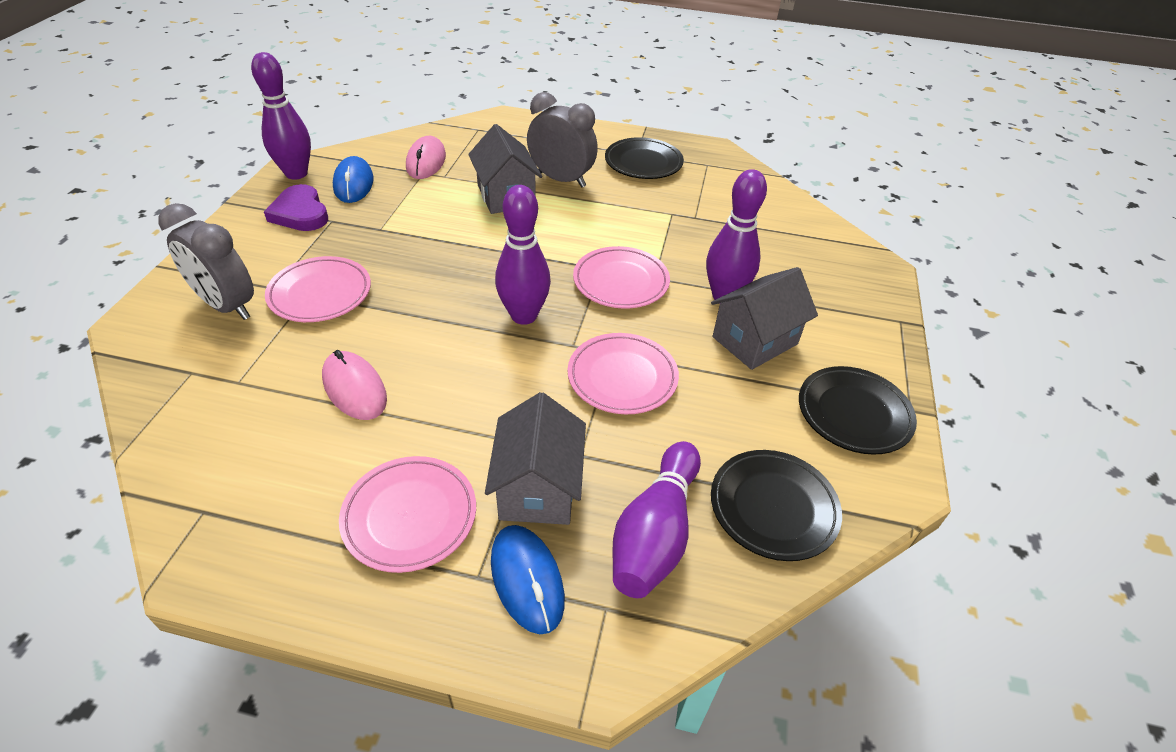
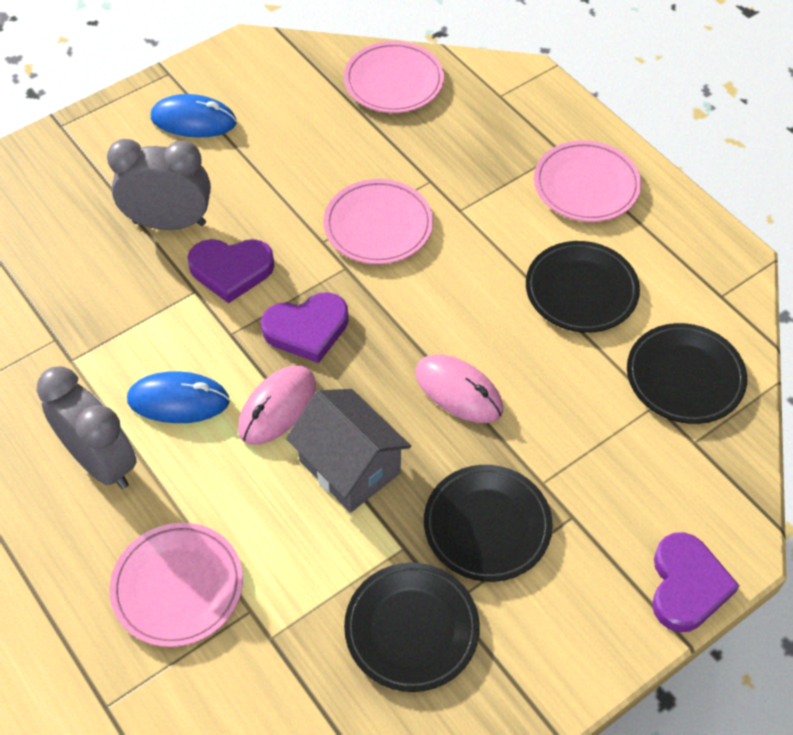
black plate: 3 -> 4
grey house: 3 -> 1
purple bowling pin: 4 -> 0
purple heart: 1 -> 3

